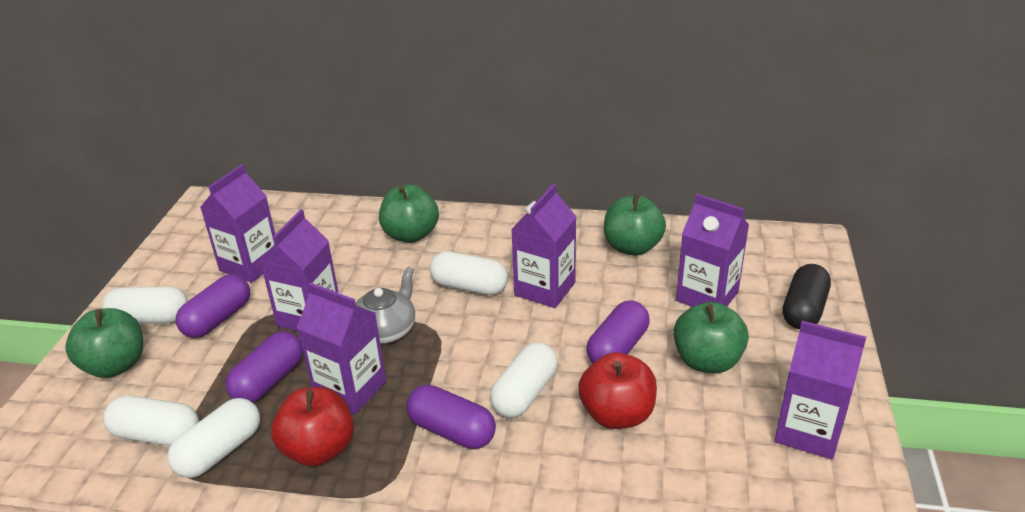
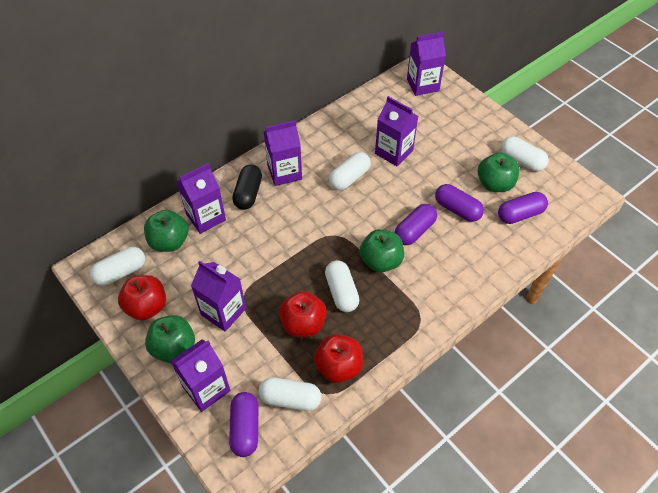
grey teapot: 1 -> 0
red apple: 2 -> 3

